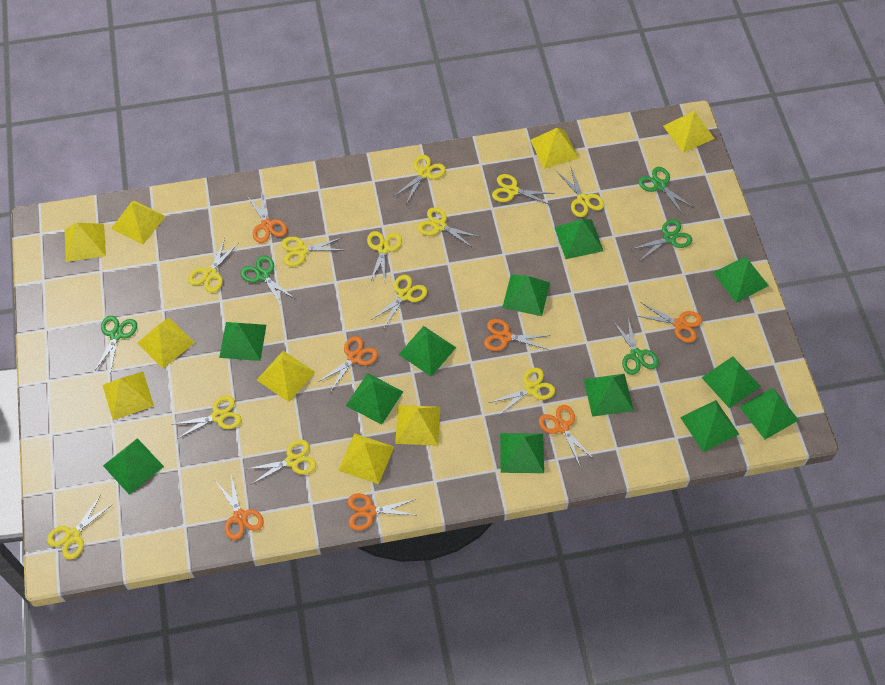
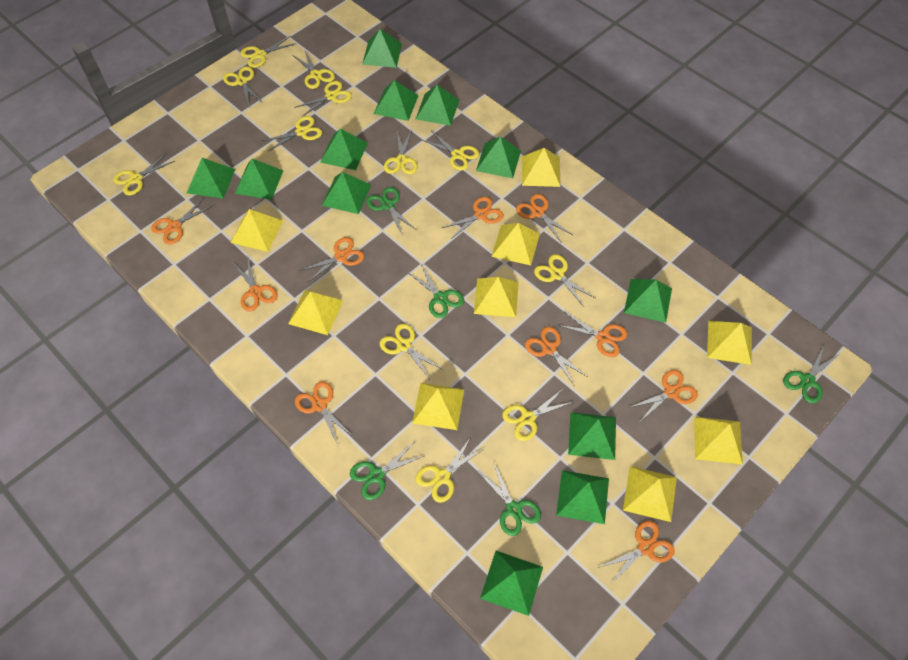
orange scissors: 7 -> 10

